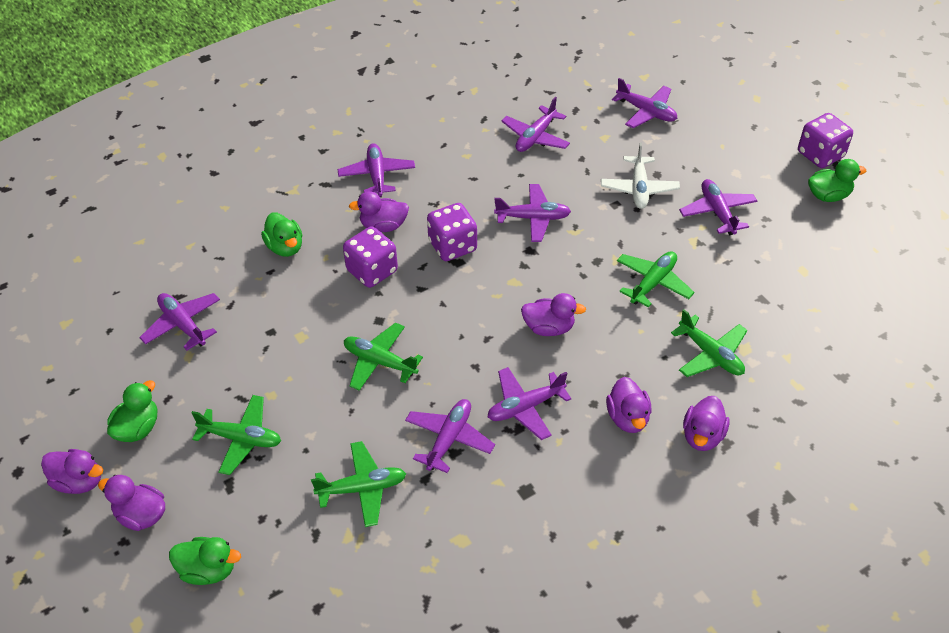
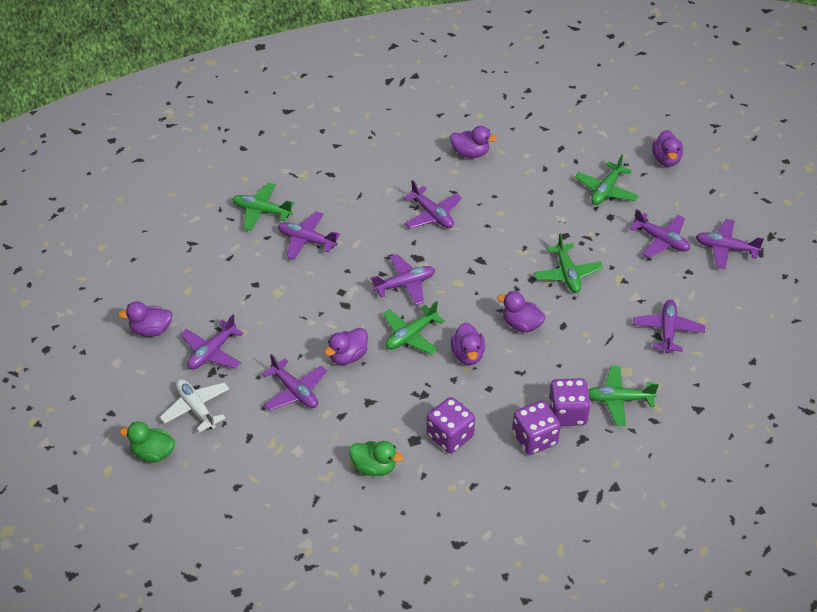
green duck: 4 -> 2

